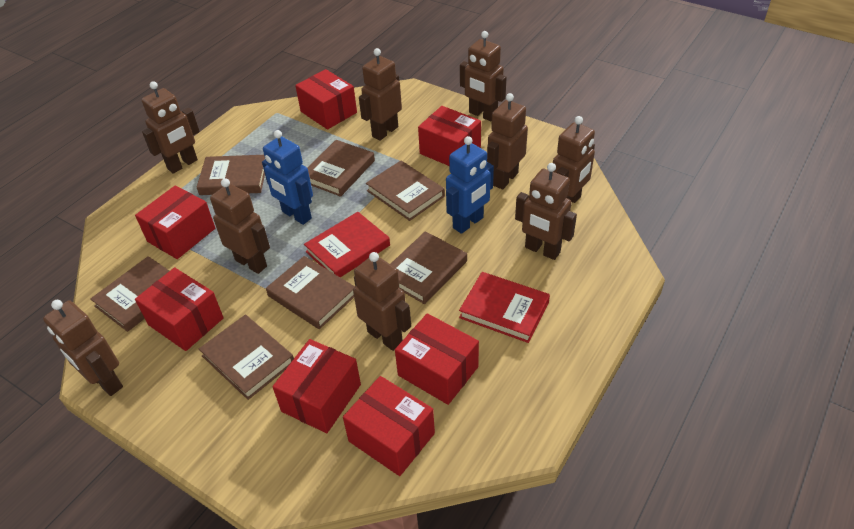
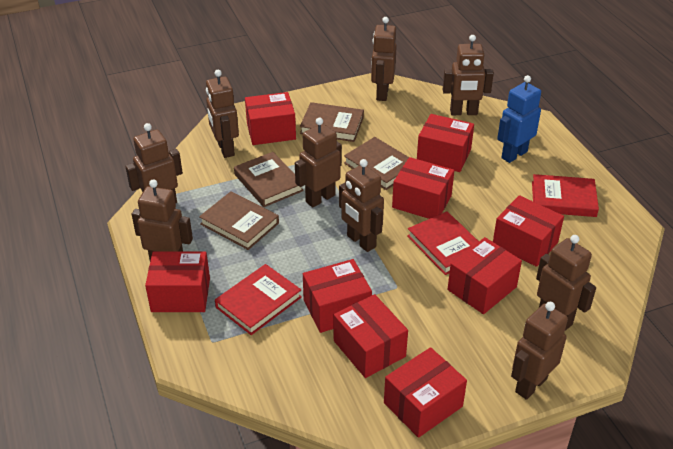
blue robot: 2 -> 1
brown book: 7 -> 4
red book: 2 -> 3
red box: 7 -> 9

